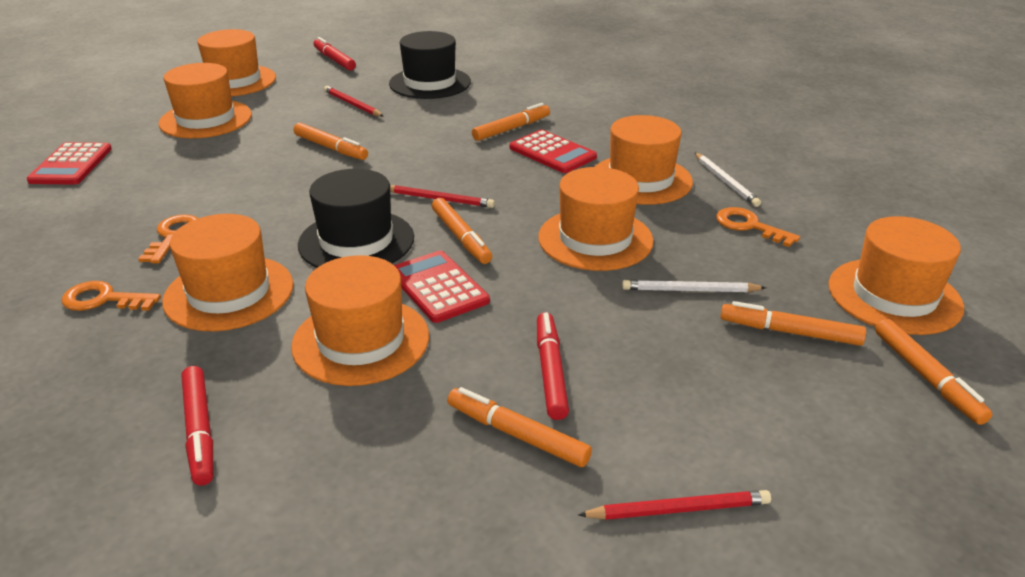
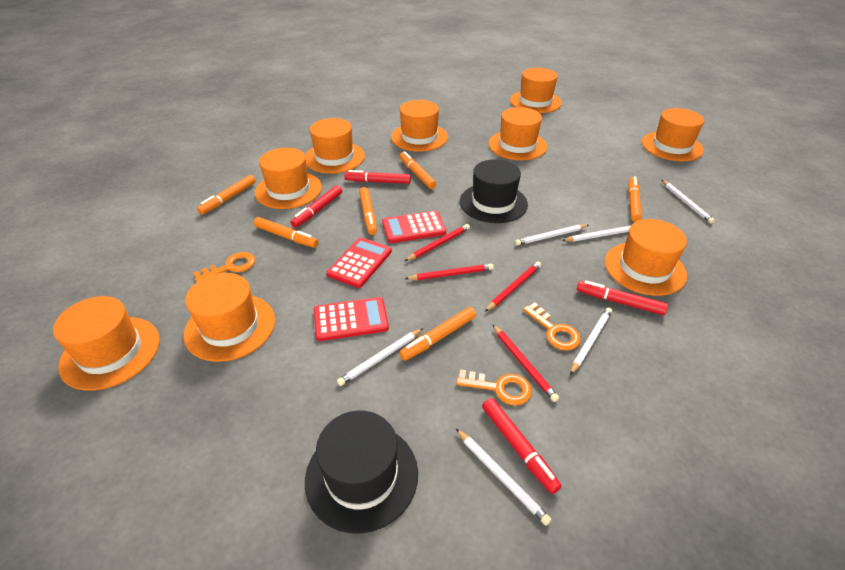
orange hat: 7 -> 9
red marker: 3 -> 4
red pencil: 3 -> 4
white pencil: 2 -> 6

